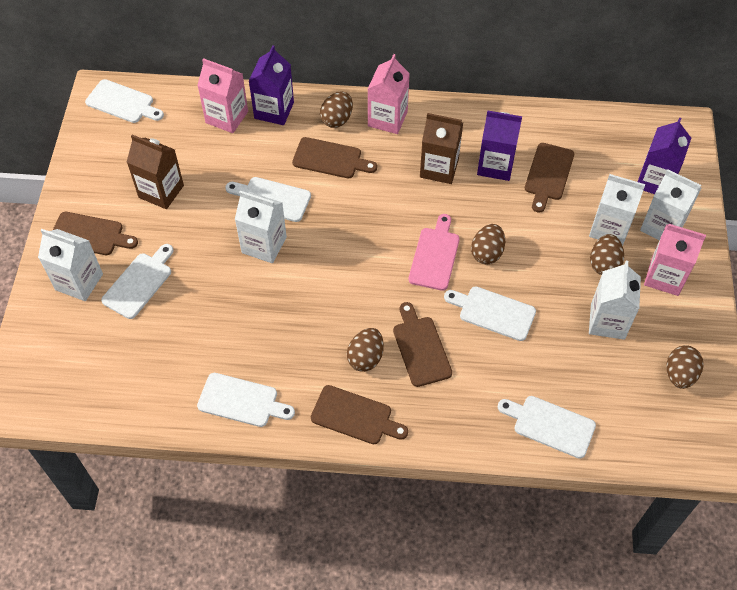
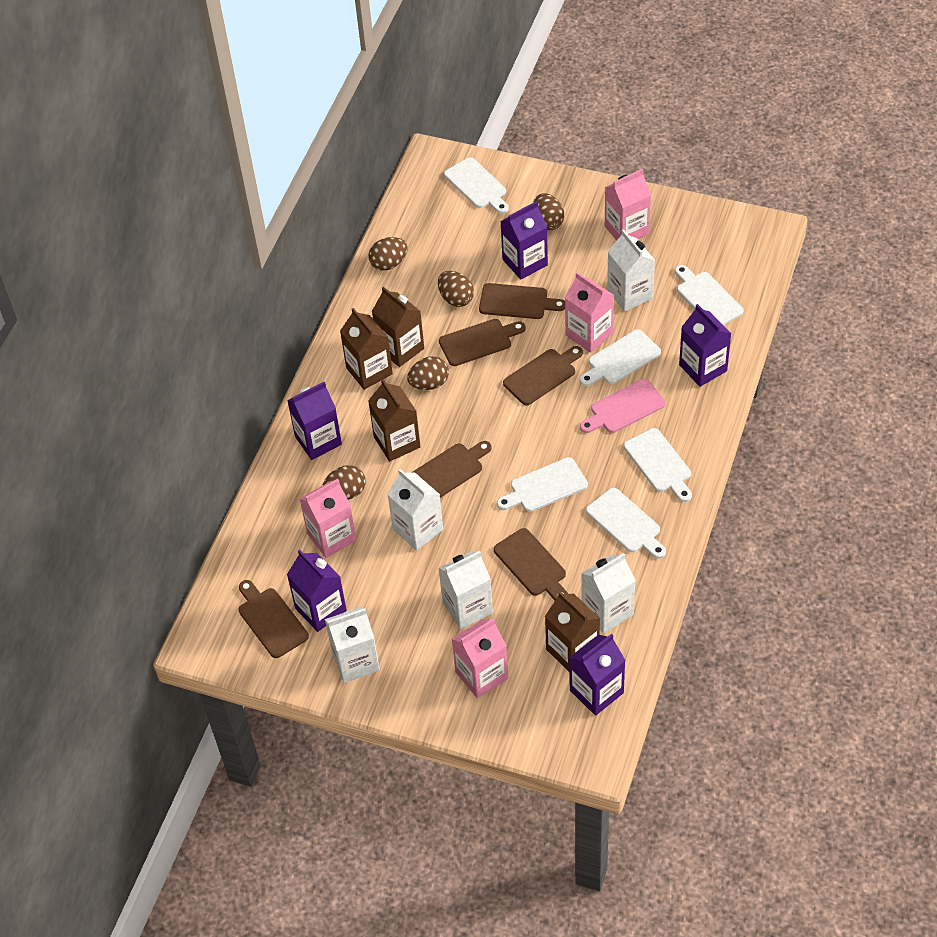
brown carton: 2 -> 4
brown cutting board: 5 -> 6
pink carton: 3 -> 4
purple carton: 3 -> 5

